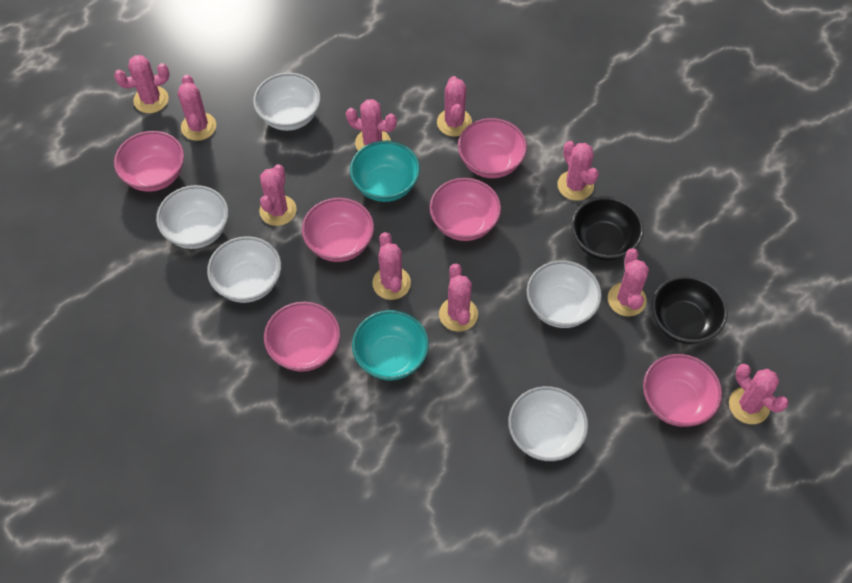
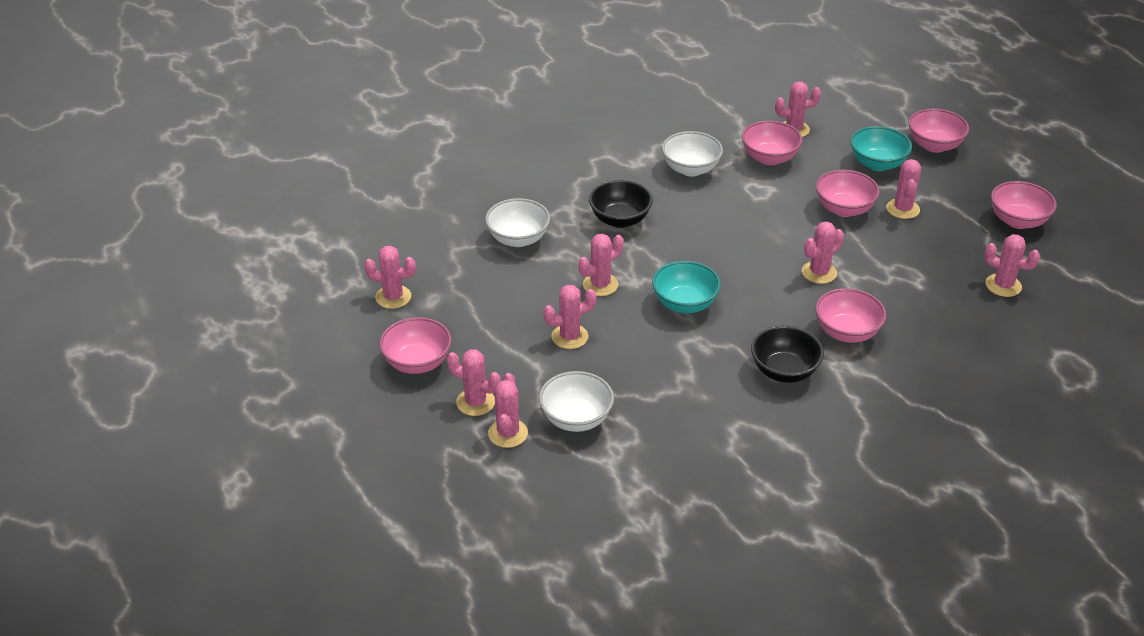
pink cactus: 10 -> 9
white bowl: 5 -> 3

